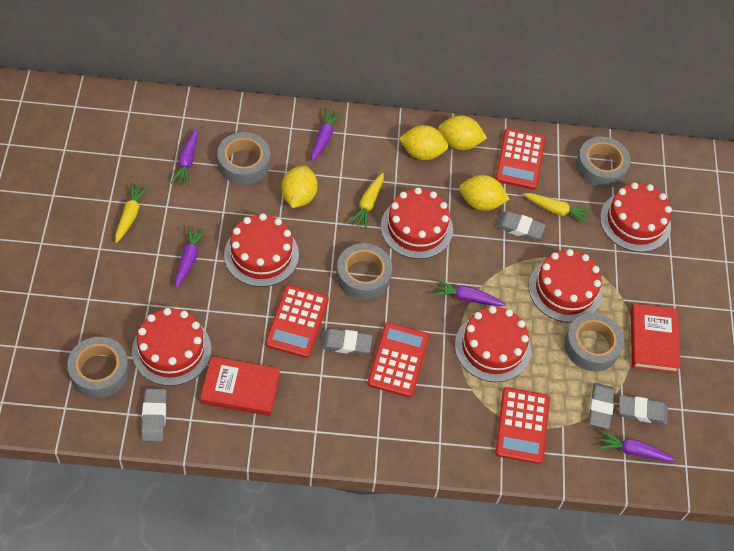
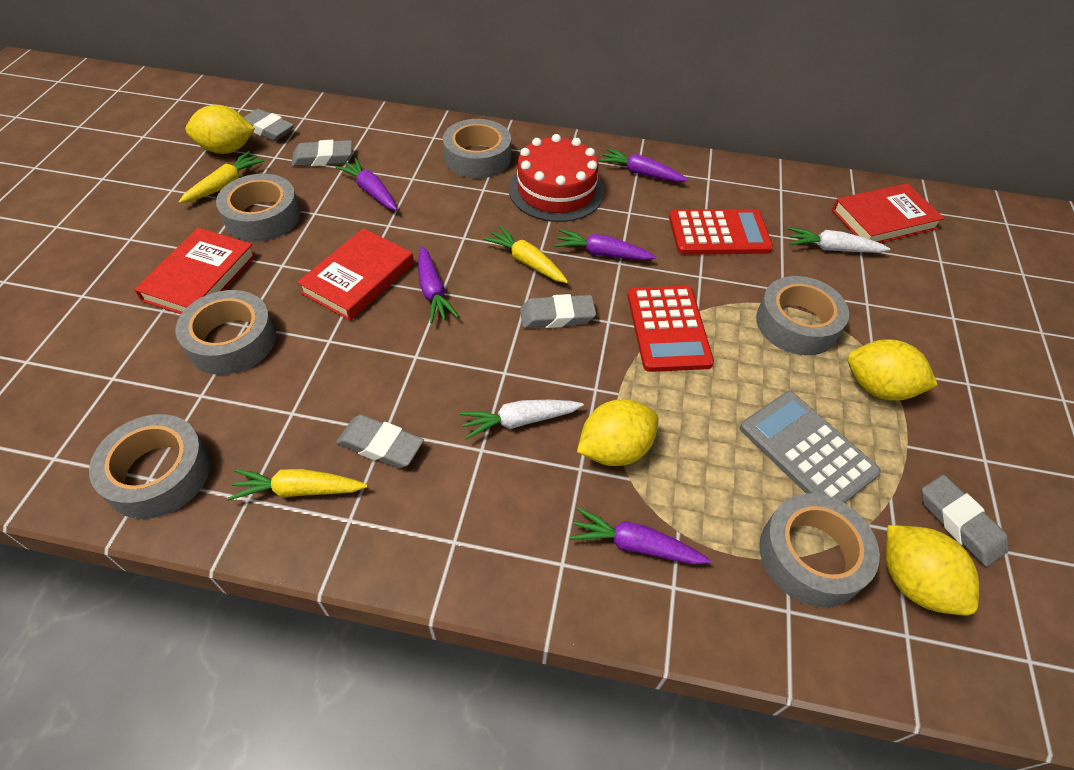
grey calculator: 0 -> 1
grey tape: 5 -> 6
red book: 2 -> 3
red cake: 6 -> 1
red calculator: 4 -> 2
white carrot: 0 -> 2

